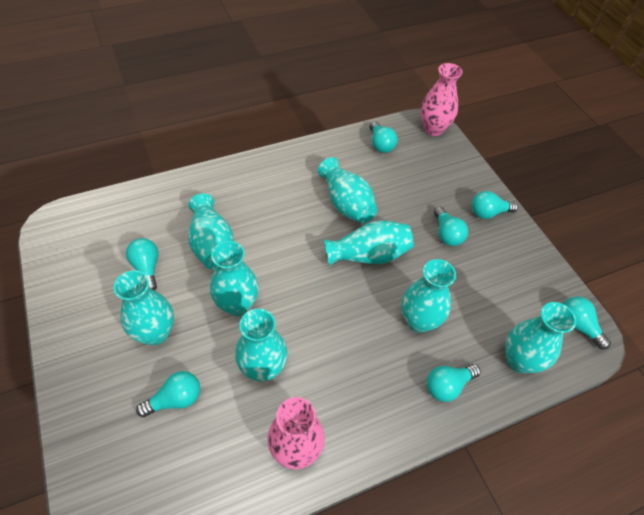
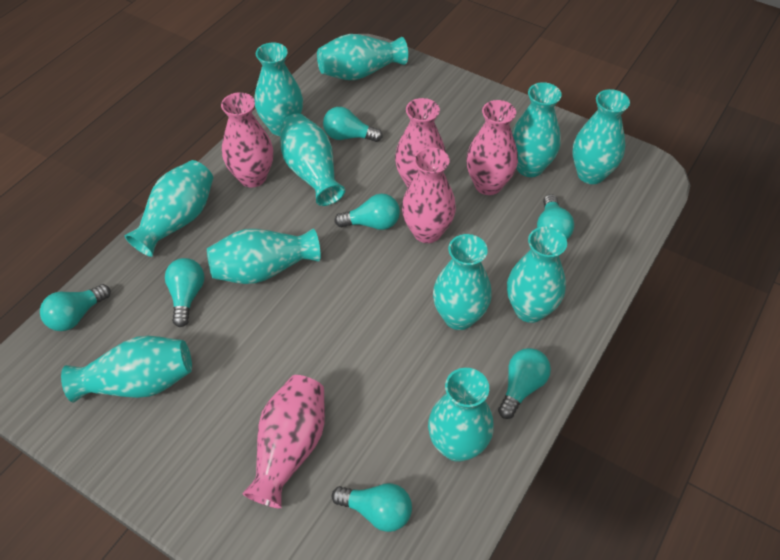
pink vase: 2 -> 5
turquoise vase: 8 -> 11

